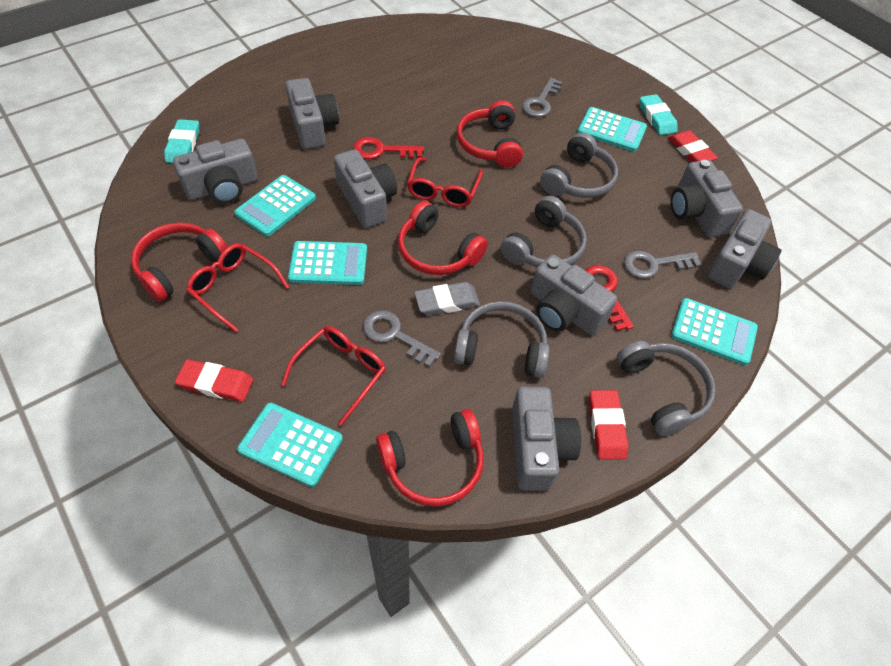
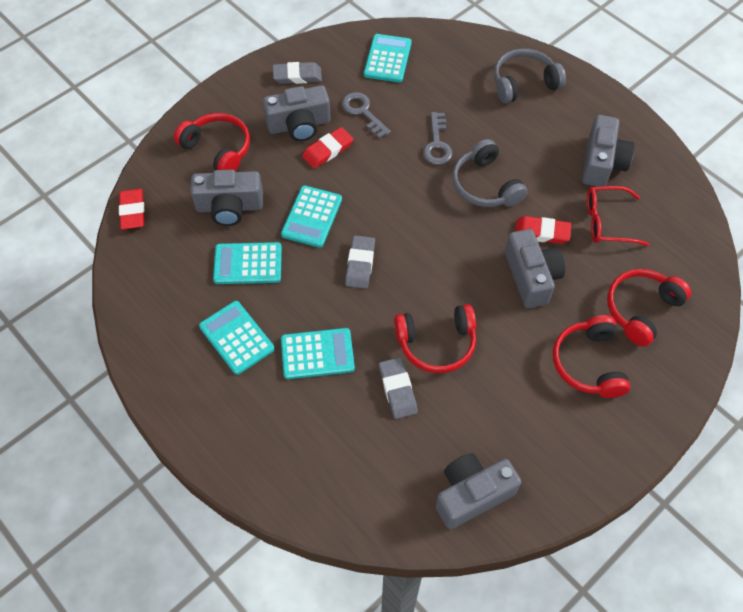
grey camera: 7 -> 5
grey eraser: 1 -> 3
grey headphones: 4 -> 2
grey key: 3 -> 2
red glasses: 3 -> 1
red key: 2 -> 0
turquoise eraser: 2 -> 0

